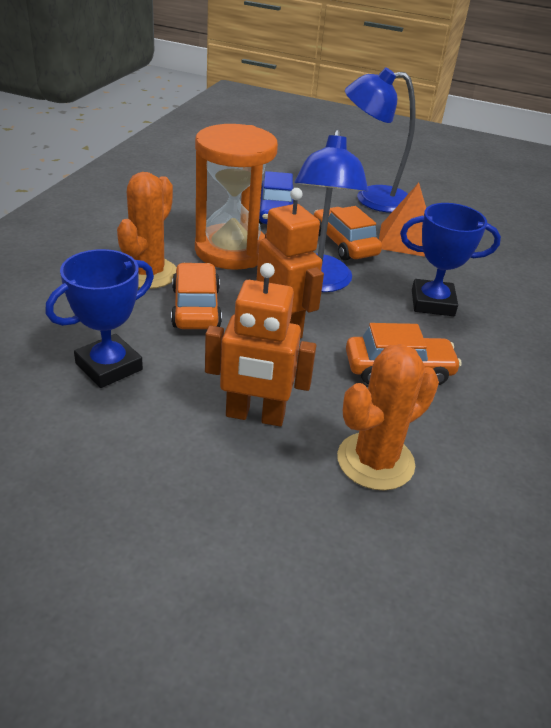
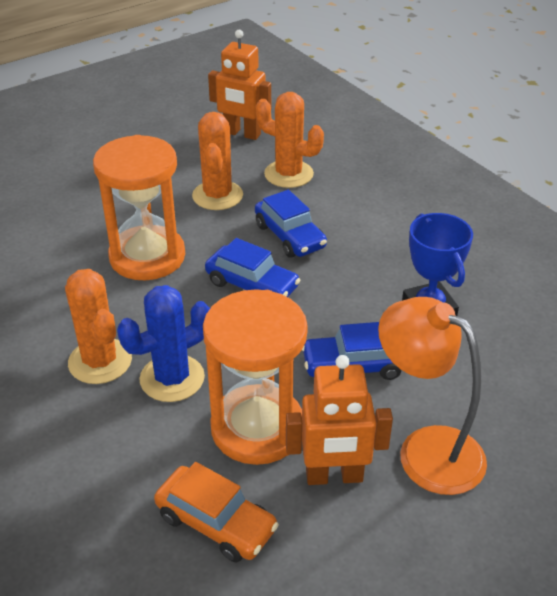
blue cactus: 0 -> 1
blue car: 1 -> 3
blue lamp: 2 -> 0
blue trophy: 2 -> 1
orange cactus: 2 -> 3
orange car: 3 -> 1
orange hourglass: 1 -> 2
orange lamp: 0 -> 1
orange pyramid: 1 -> 0

